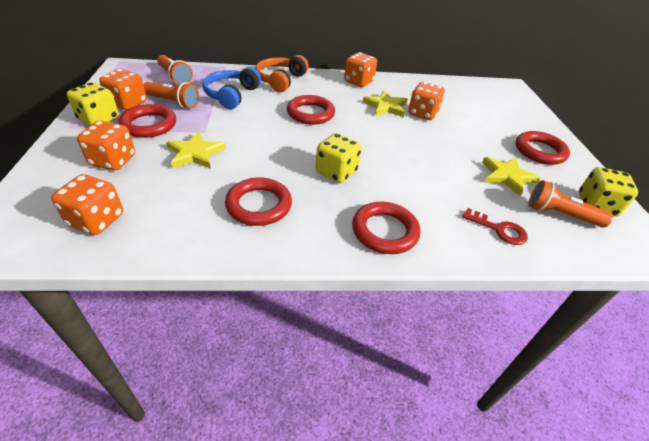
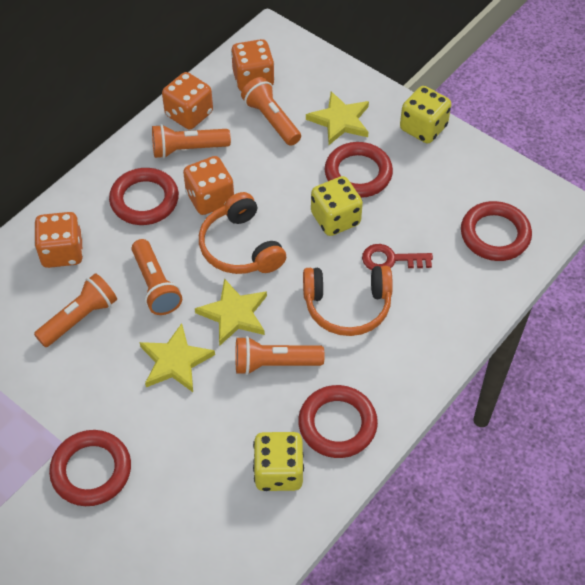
blue headphones: 1 -> 0
orange dice: 5 -> 4
orange flashlight: 3 -> 5
orange headphones: 1 -> 2

